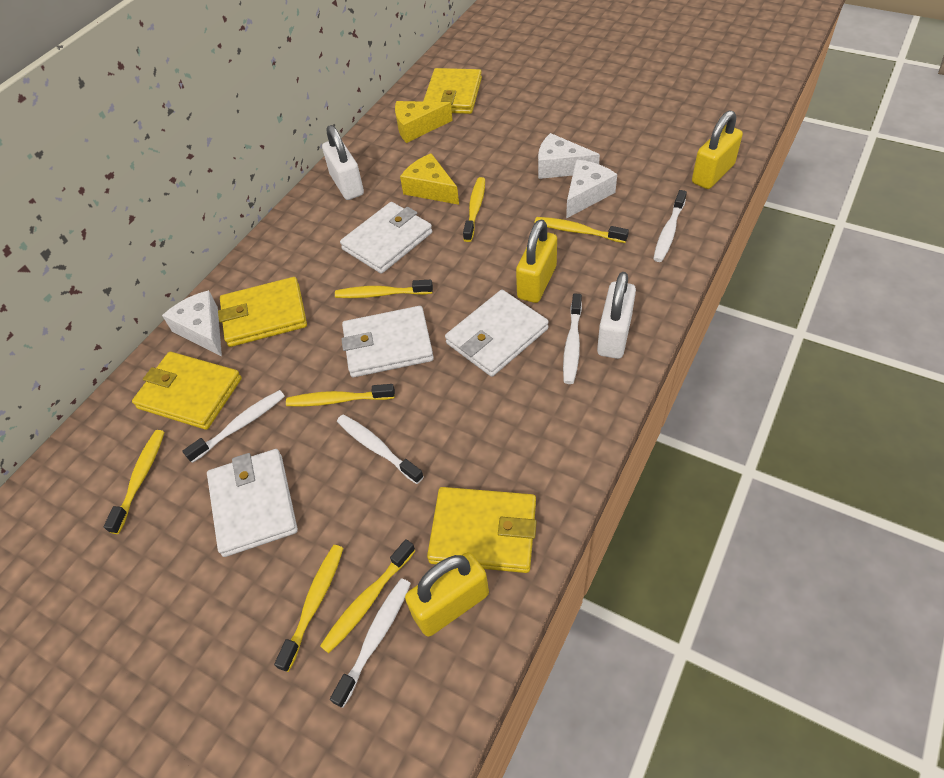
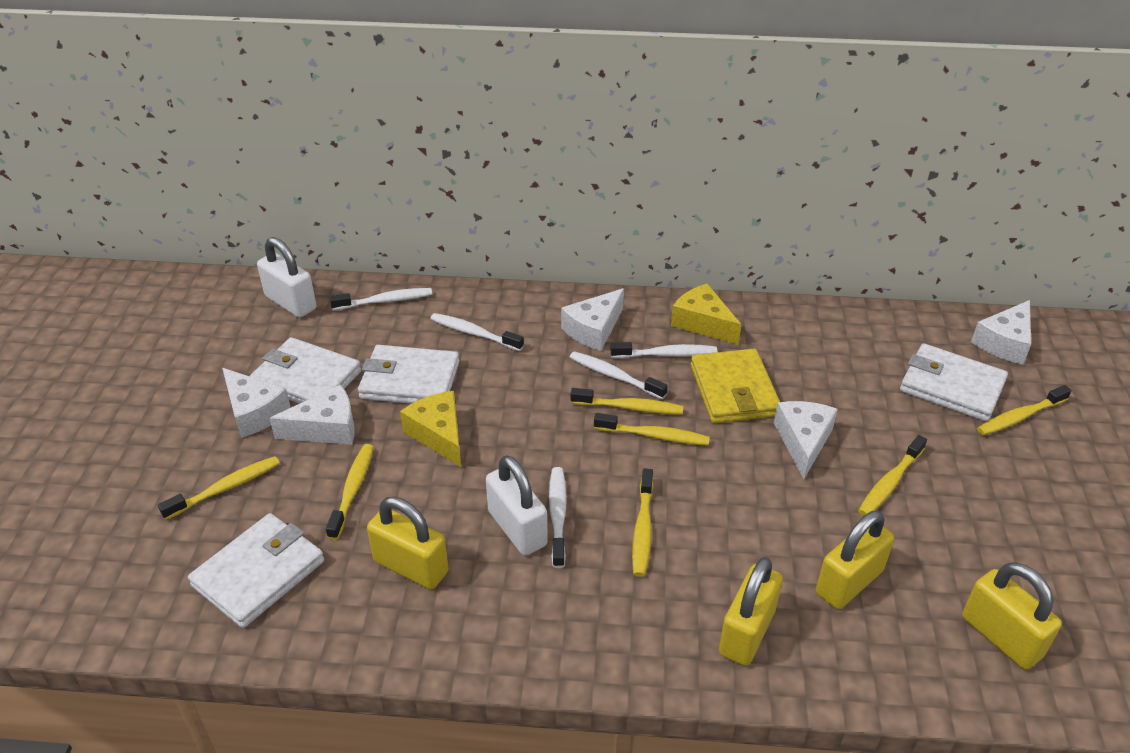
white cheese: 3 -> 5
yellow padlock: 3 -> 4
yellow wallet: 4 -> 1

